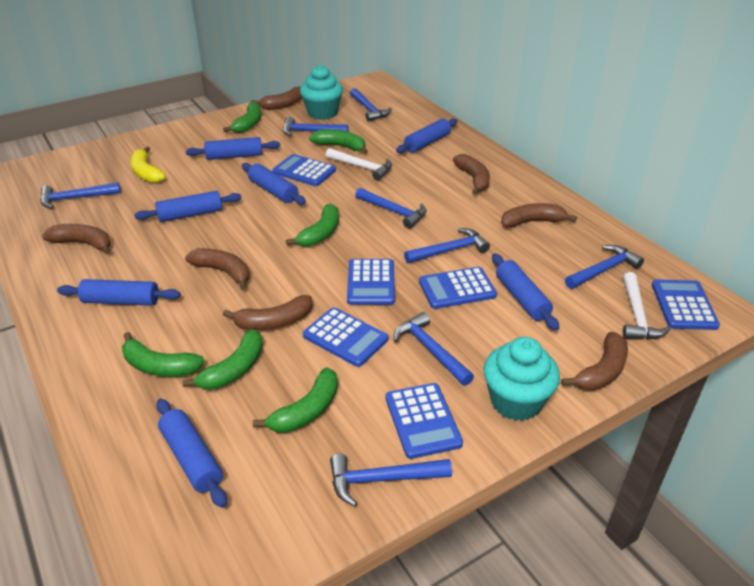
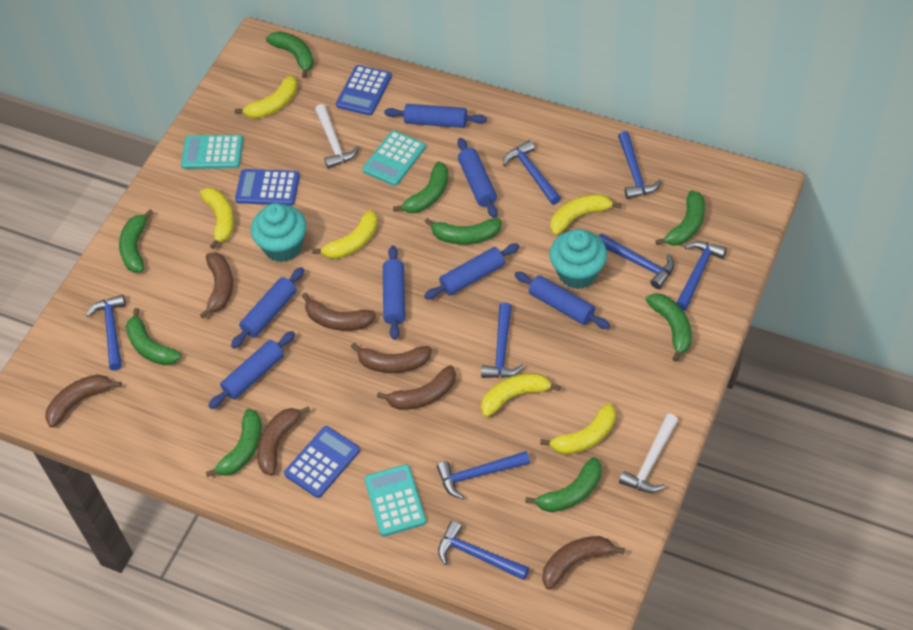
blue calculator: 6 -> 3
green banana: 6 -> 9
turquoise calculator: 0 -> 3
yellow banana: 1 -> 6

